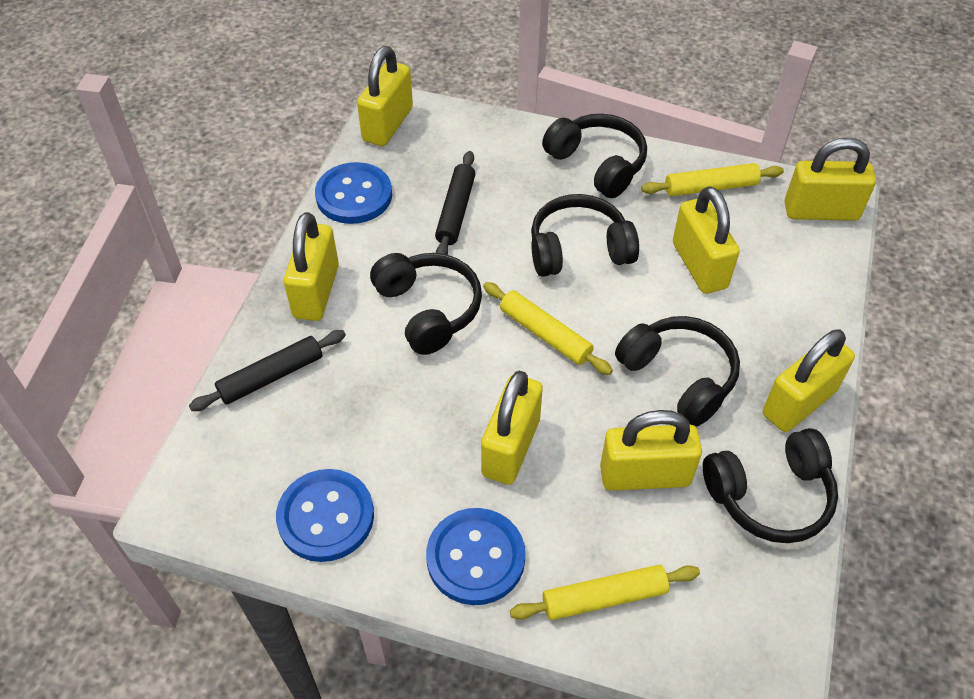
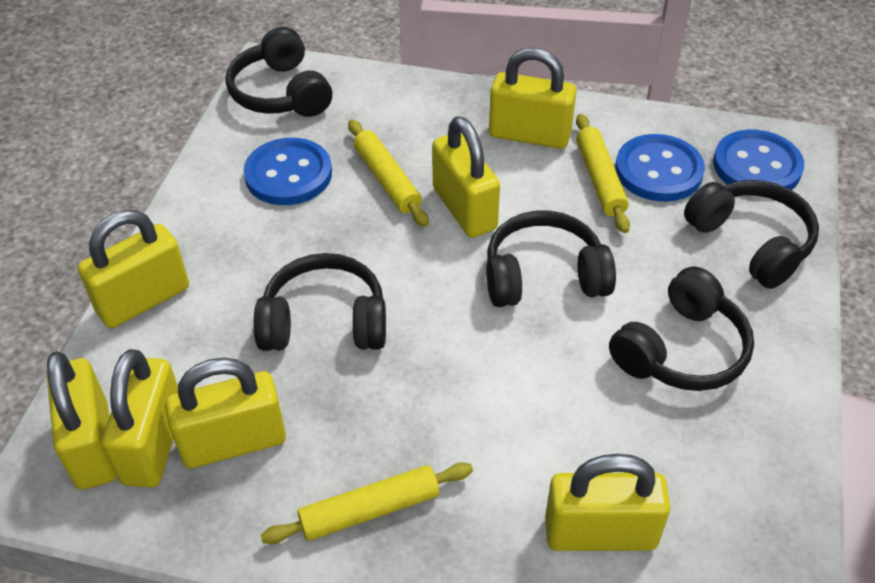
black rolling pin: 2 -> 0

